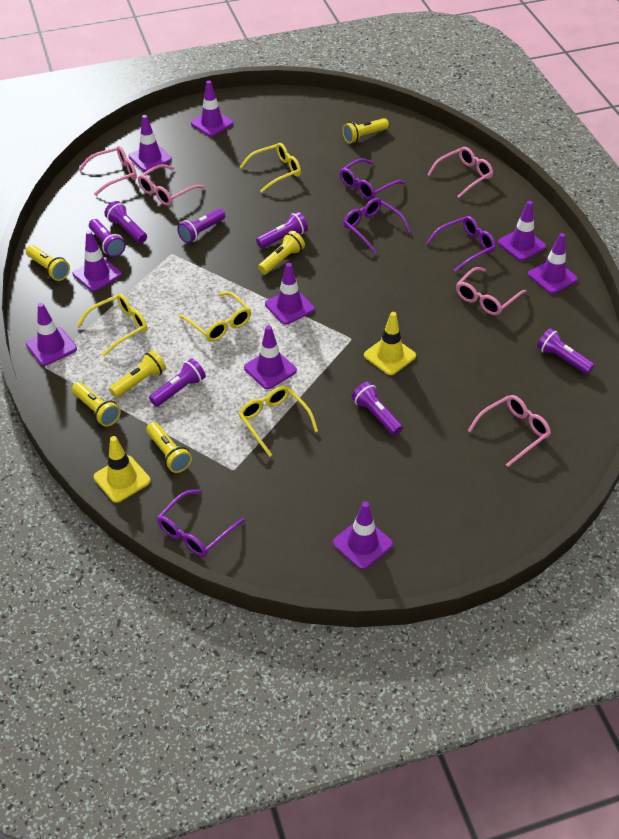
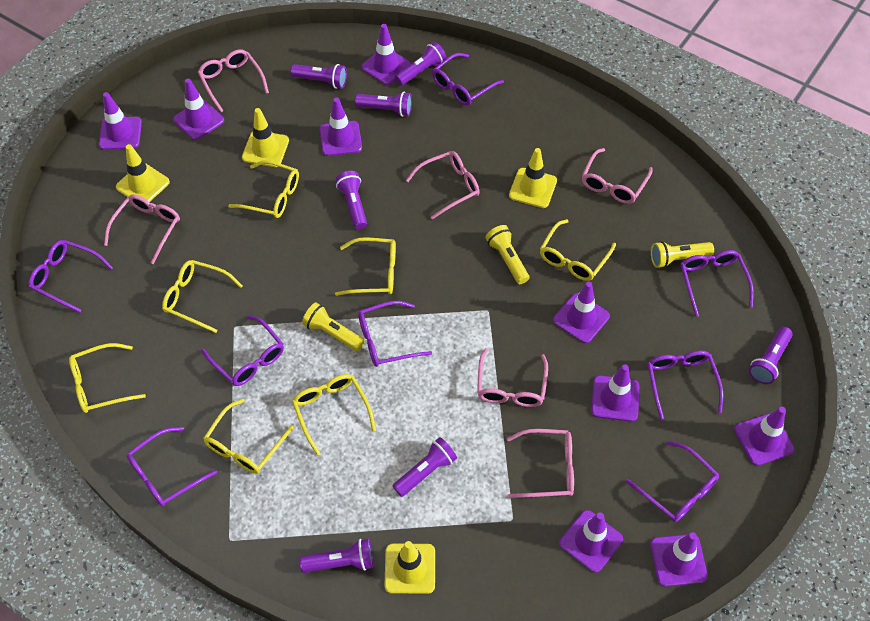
pink glasses: 5 -> 6
purple glasses: 4 -> 8
yellow flashlight: 6 -> 3
yellow glasses: 4 -> 7
yellow traffic cone: 2 -> 4

